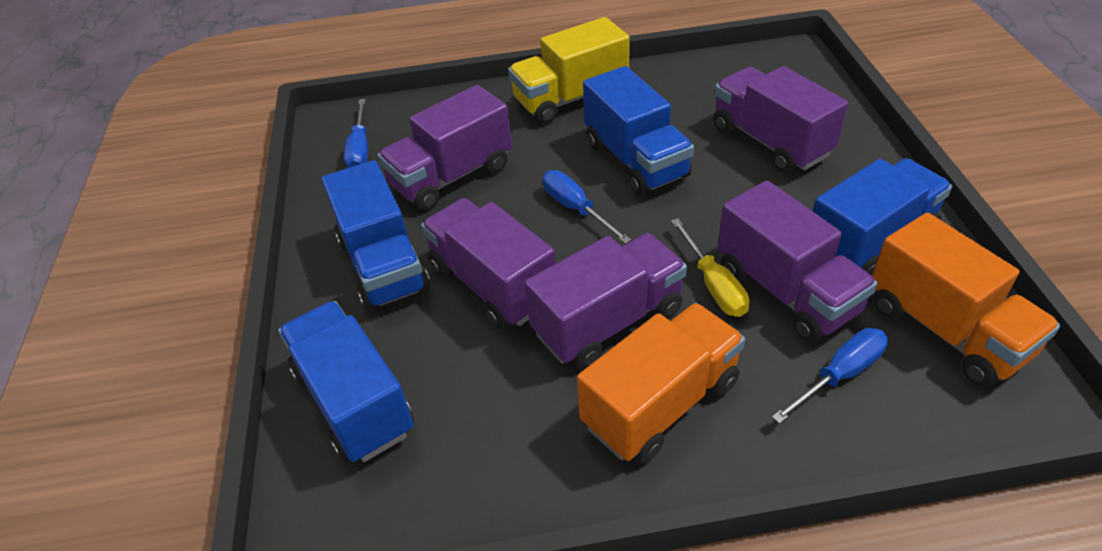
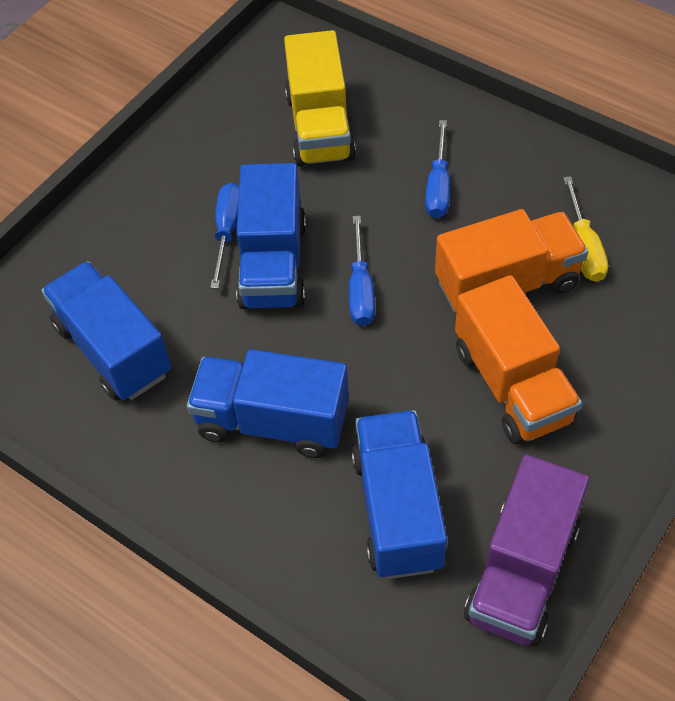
purple truck: 5 -> 1

